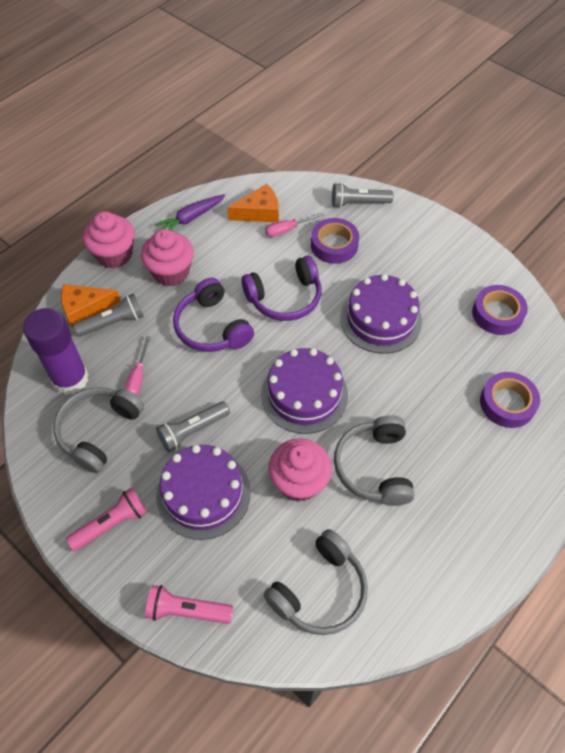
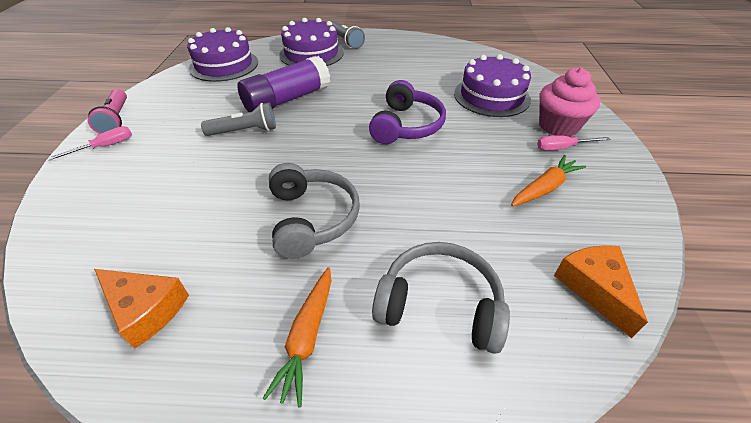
grey flashlight: 3 -> 2
grey headphones: 3 -> 2
orange carrot: 0 -> 2
pink cupcake: 3 -> 1
pink flashlight: 2 -> 1
purple carrot: 1 -> 0
purple headphones: 2 -> 1
purple tape: 3 -> 0

